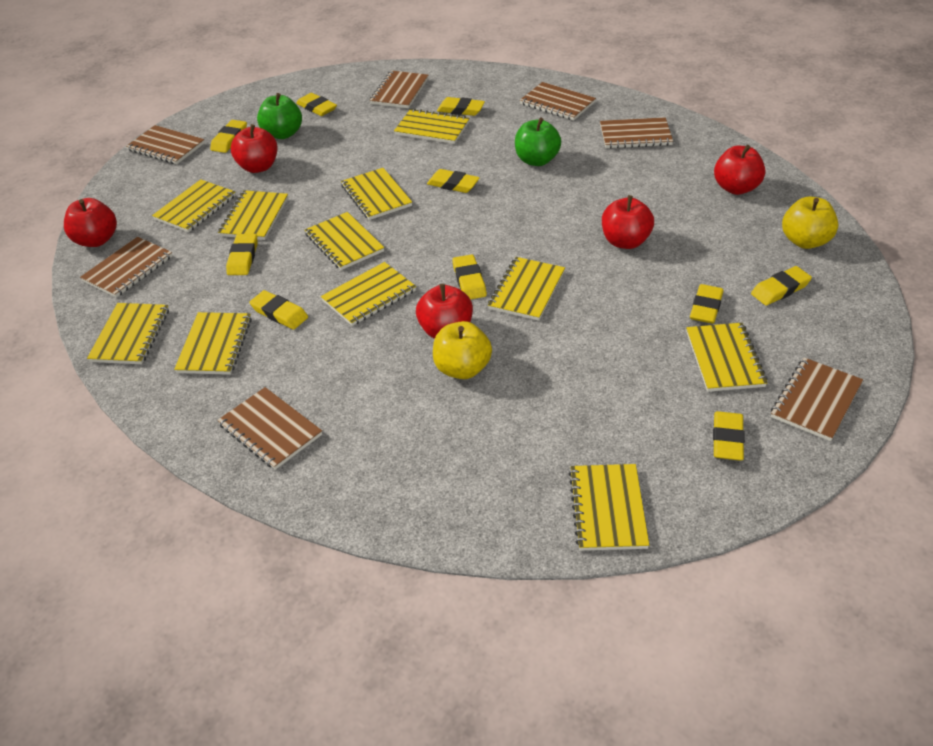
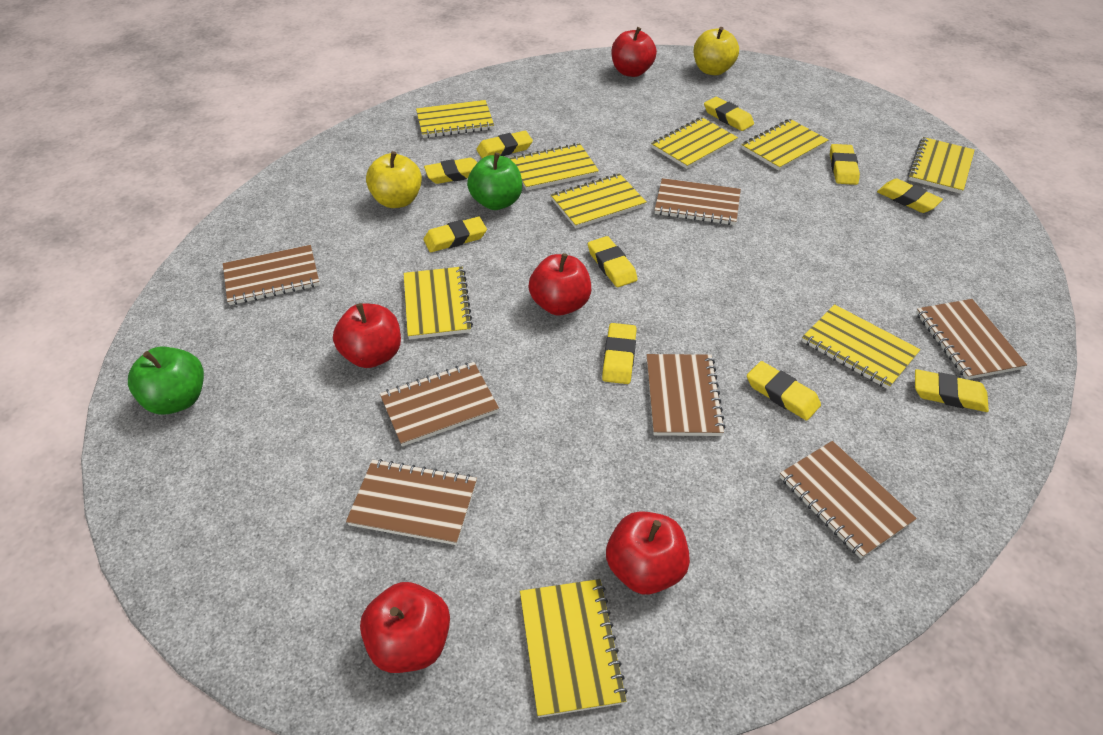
yellow notebook: 11 -> 9

